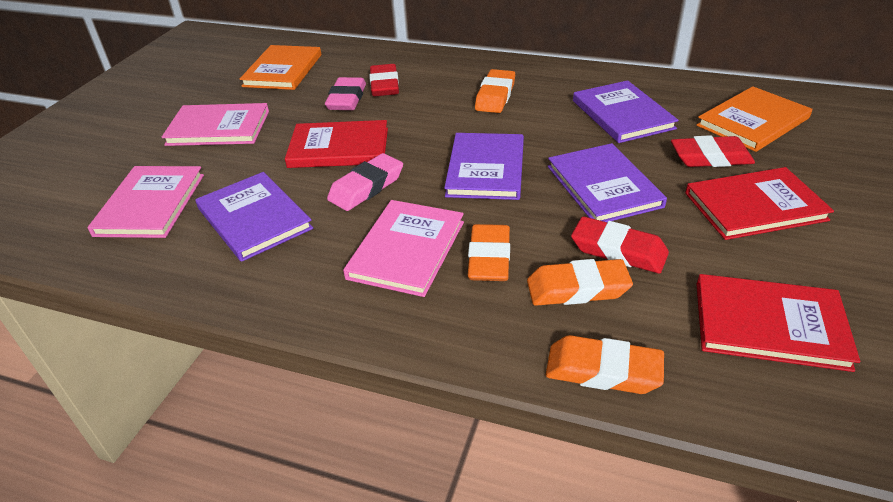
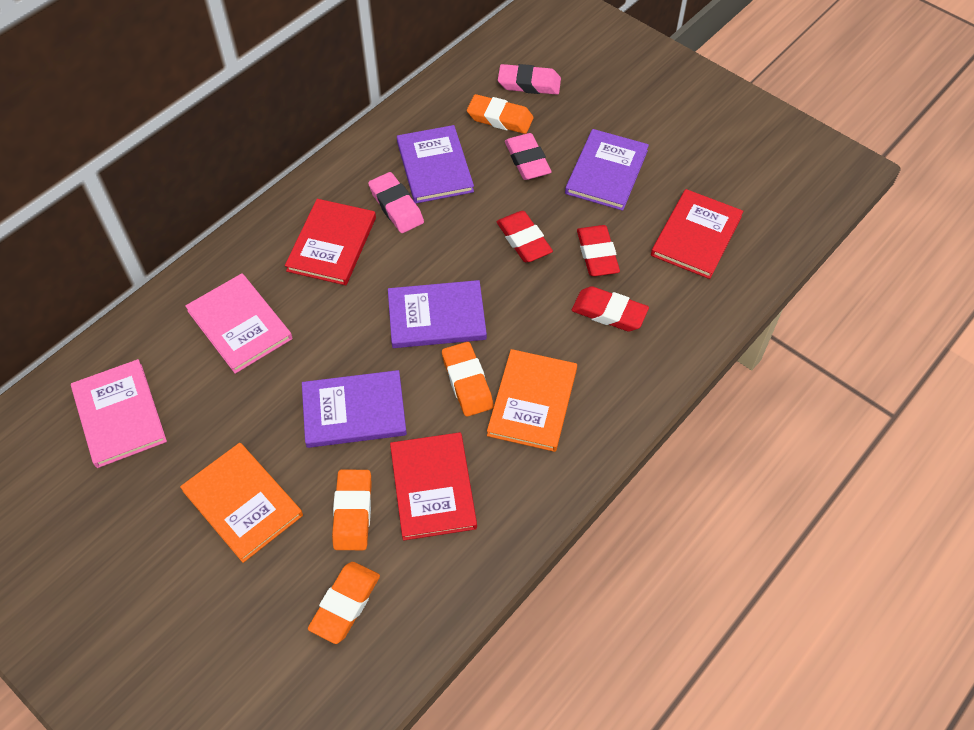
pink book: 3 -> 2
pink eraser: 2 -> 3

